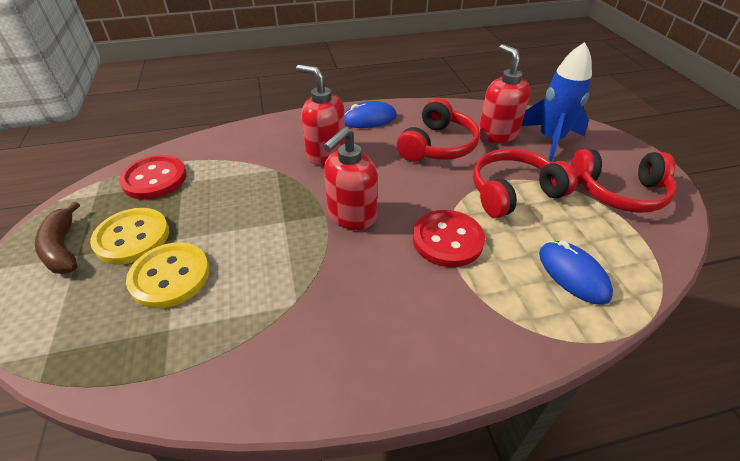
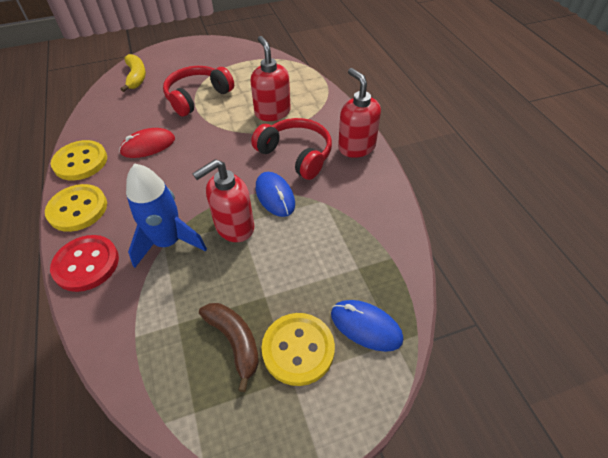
red button: 2 -> 1
red headphones: 3 -> 2
red mouse: 0 -> 1
yellow banana: 0 -> 1
yellow button: 2 -> 3

